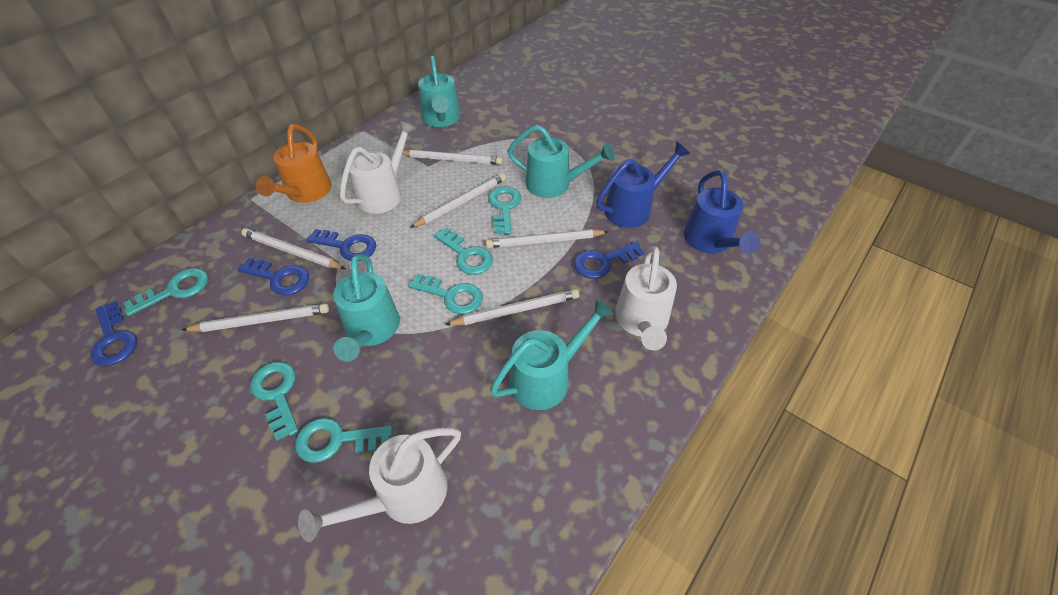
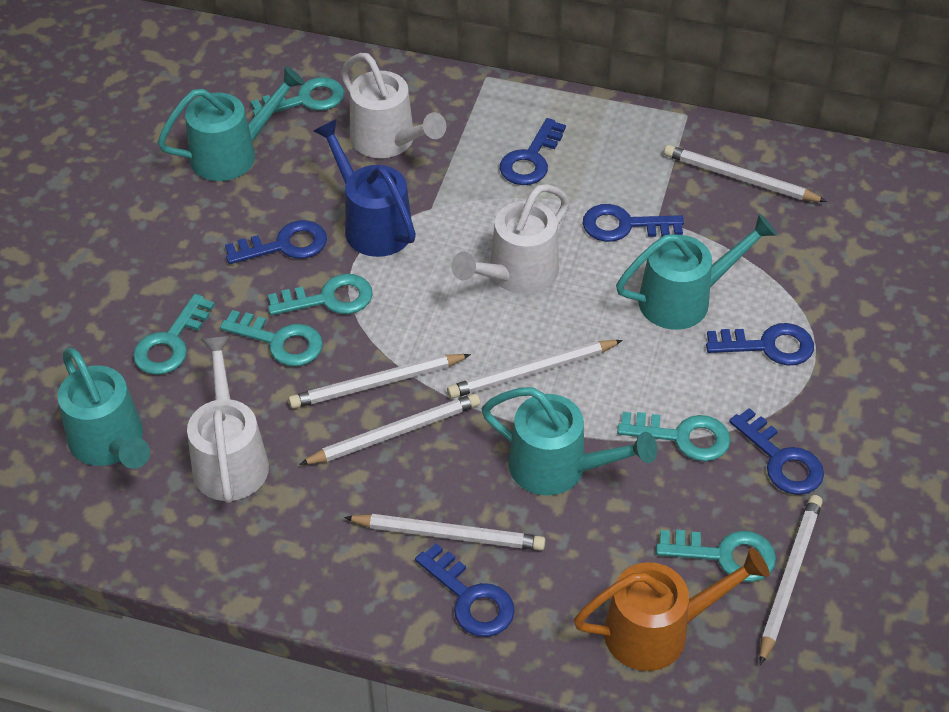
blue key: 4 -> 6
blue watering can: 2 -> 1

